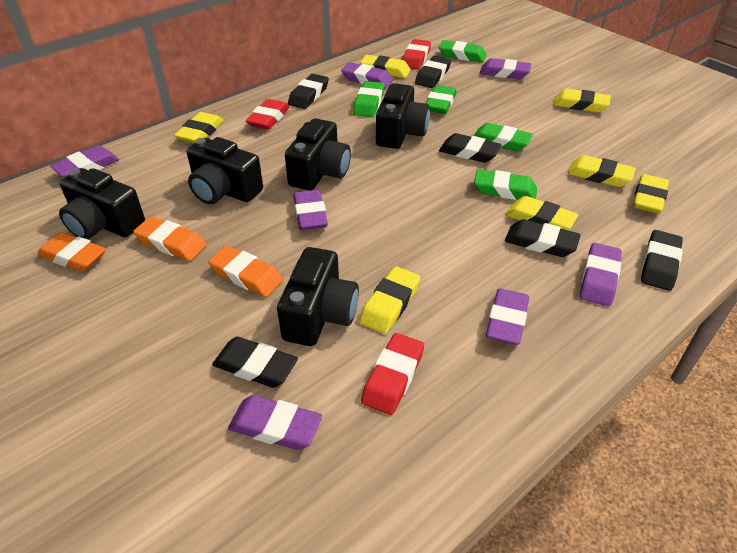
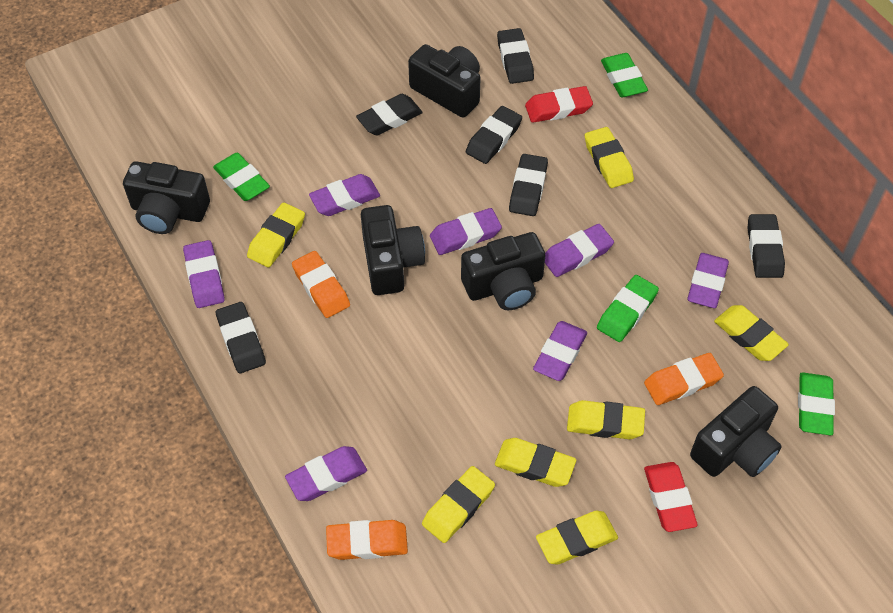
green eraser: 5 -> 4
red eraser: 3 -> 2

